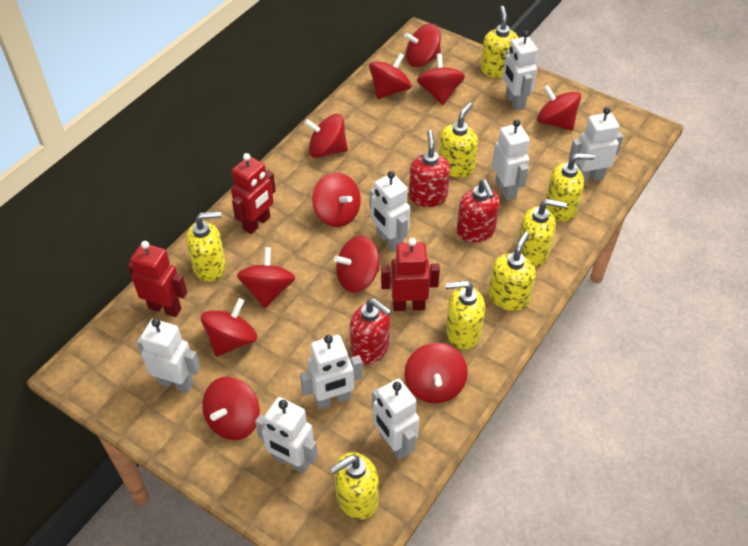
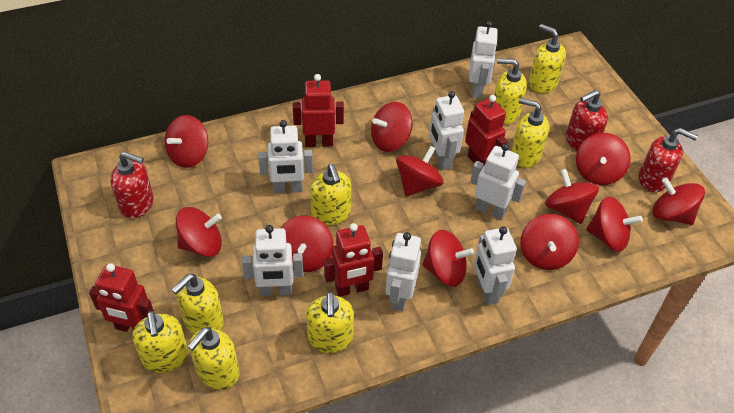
red robot: 3 -> 4
white robot: 8 -> 7

